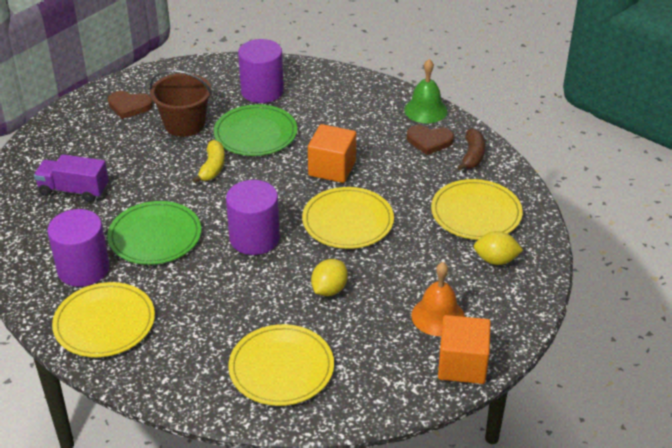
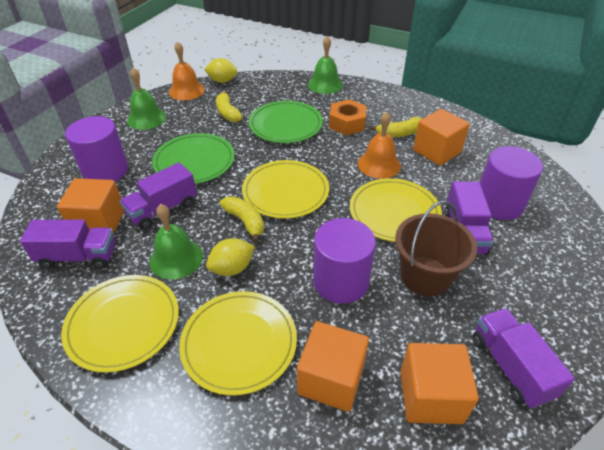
brown banana: 1 -> 0
brown heart: 2 -> 0
green bell: 1 -> 3
orange bell: 1 -> 2
orange cube: 2 -> 4
orange nut: 0 -> 1
purple truck: 1 -> 4
yellow banana: 1 -> 3

